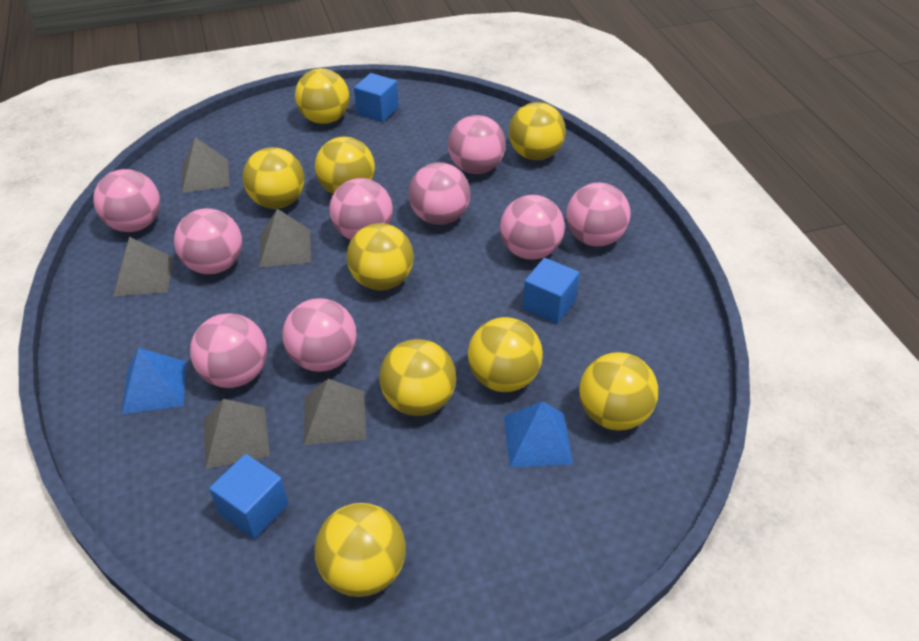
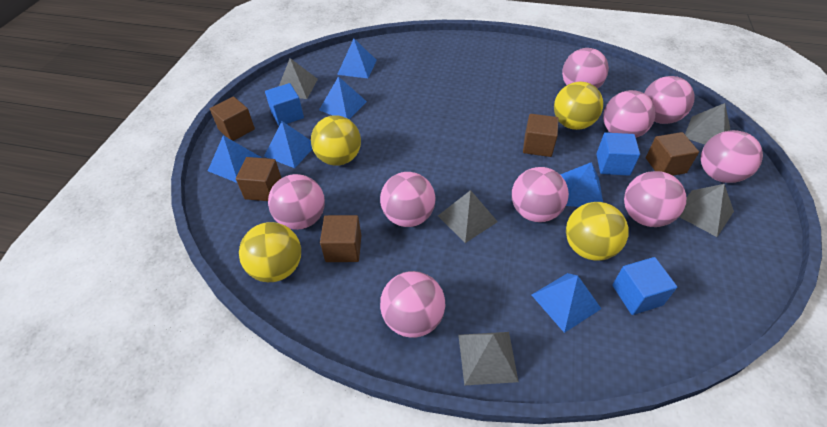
blue pyramid: 2 -> 6
brown cube: 0 -> 5
yellow ball: 9 -> 4

